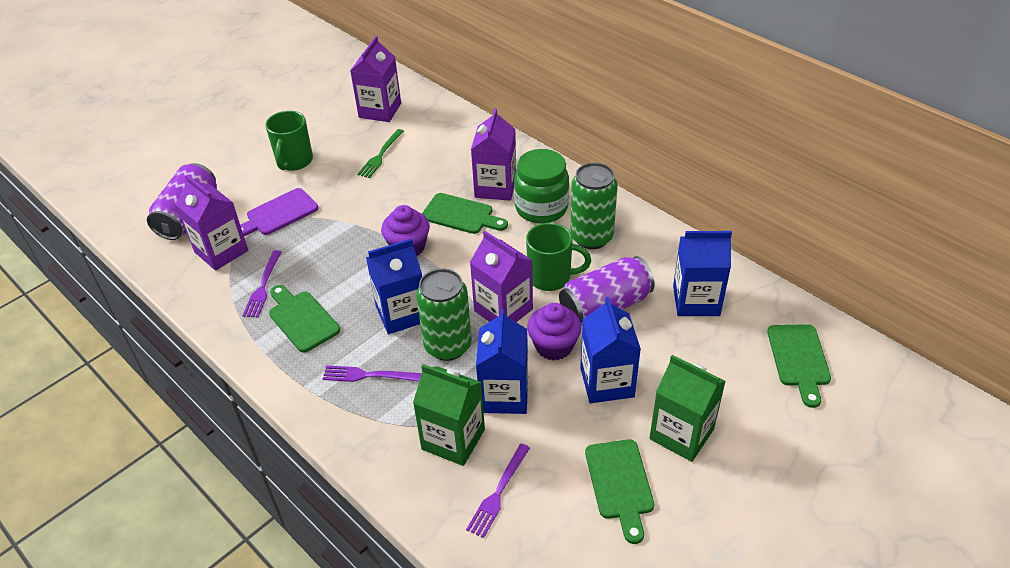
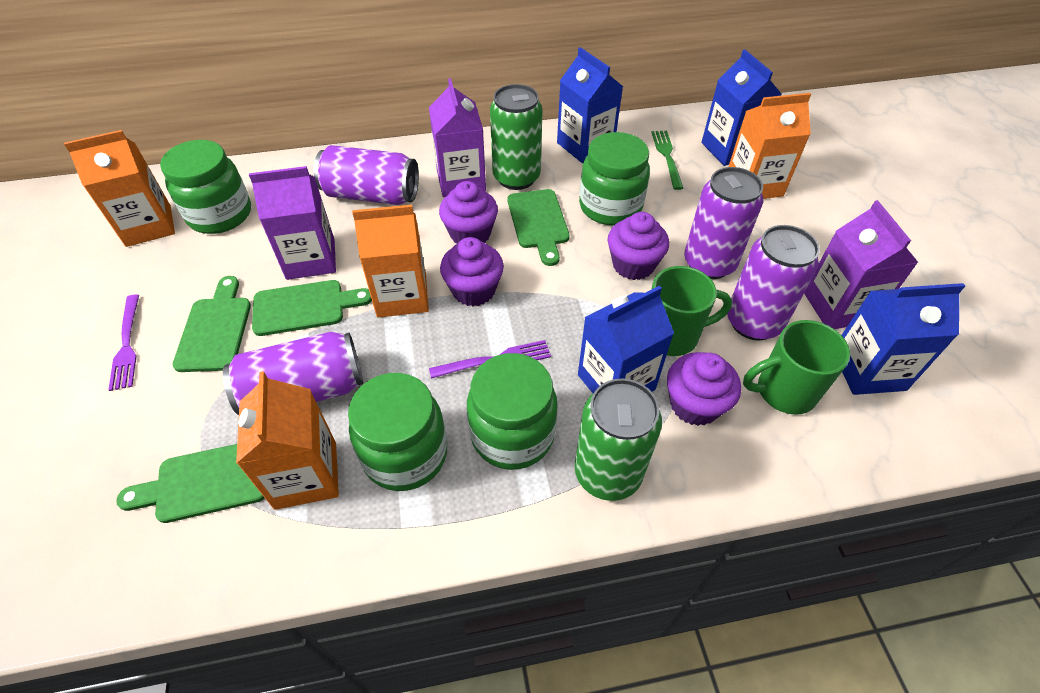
green carton: 2 -> 0
green jar: 1 -> 4
orange carton: 0 -> 4
purple can: 2 -> 4
purple carton: 4 -> 3
purple cupcake: 2 -> 4
purple cutting board: 1 -> 0
purple fork: 3 -> 2

